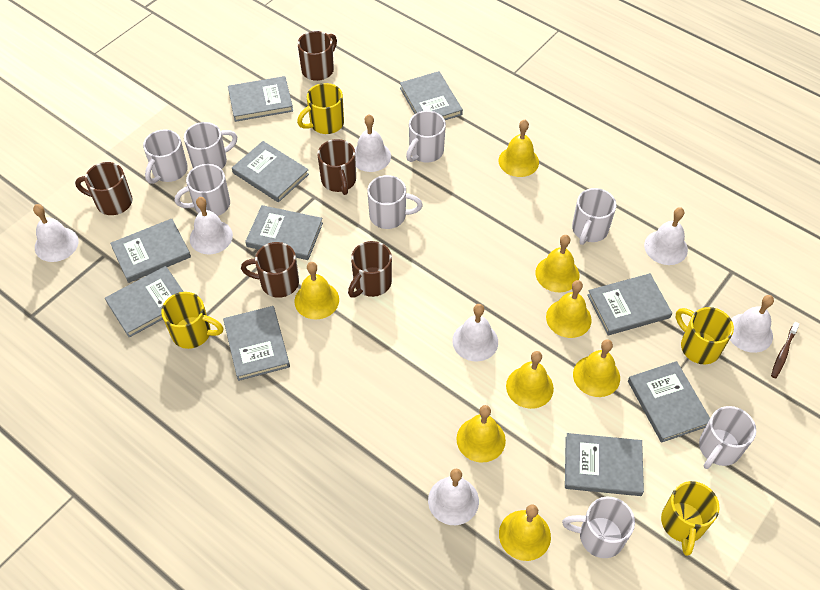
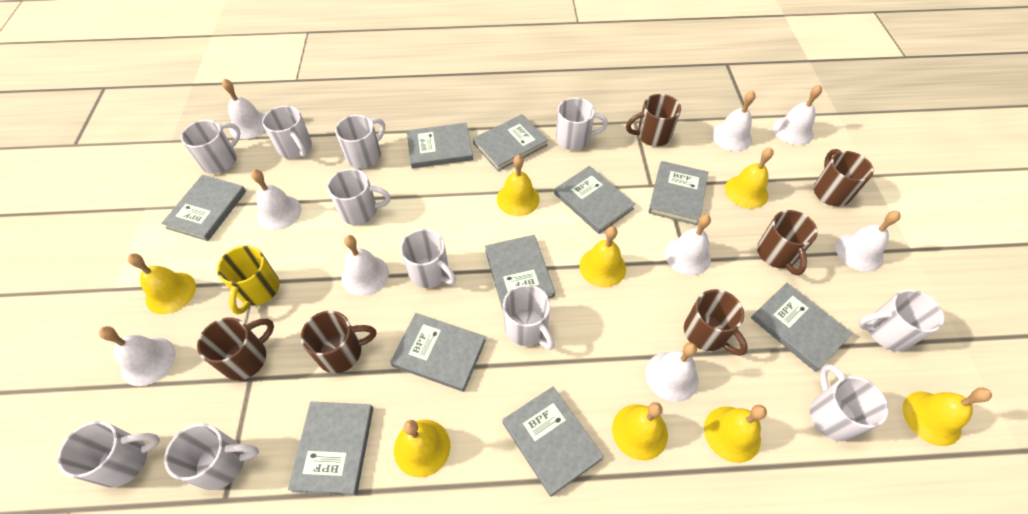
brown mug: 5 -> 6
brown toothbrush: 1 -> 0
white bell: 7 -> 9
white mug: 8 -> 11
yellow mug: 4 -> 1

